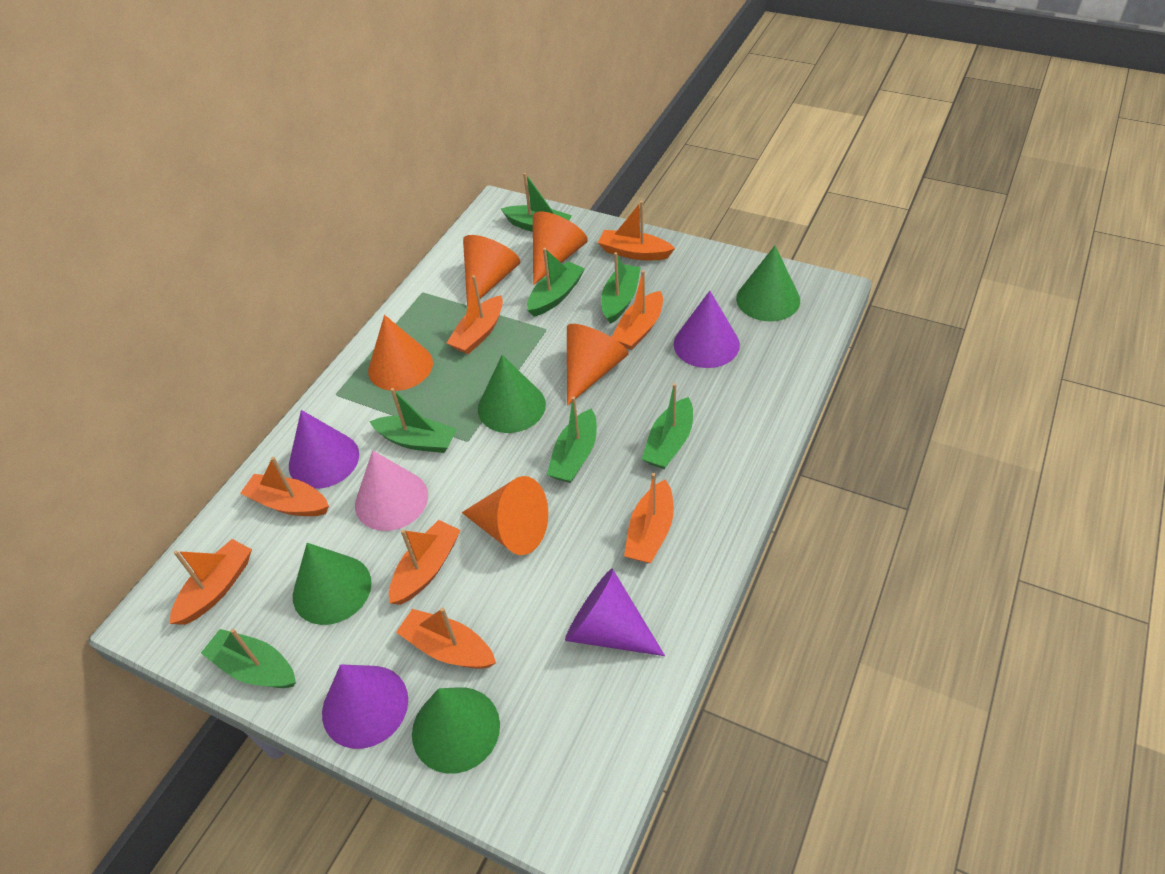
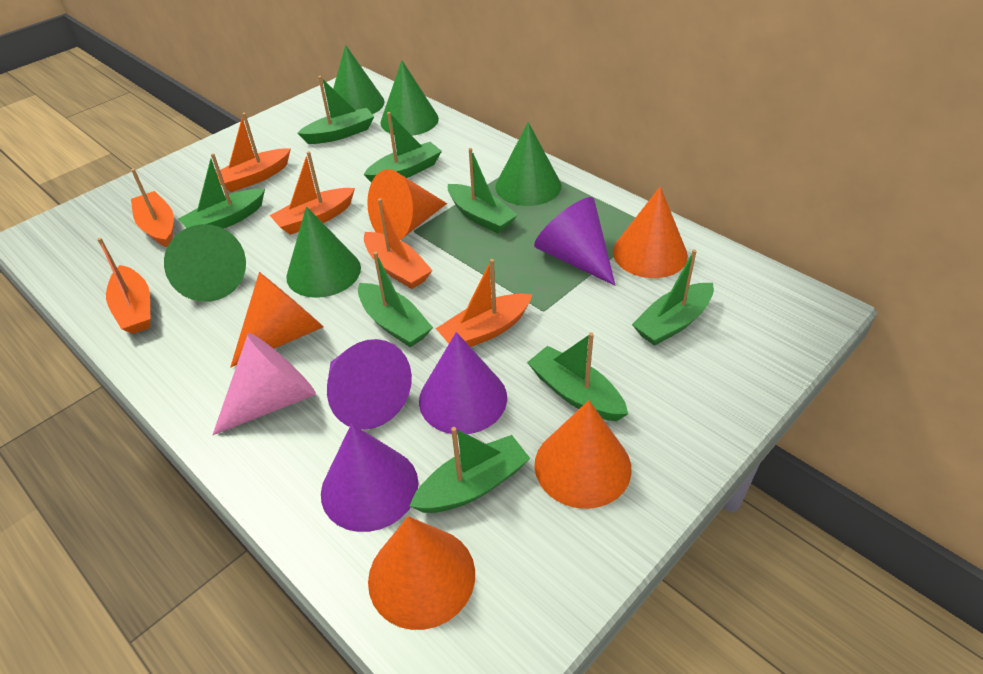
green boat: 7 -> 8
green cone: 4 -> 5
orange boat: 8 -> 6

